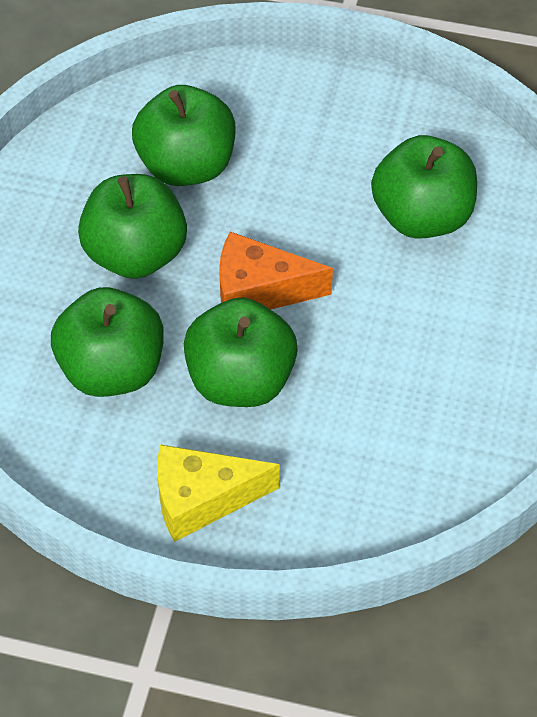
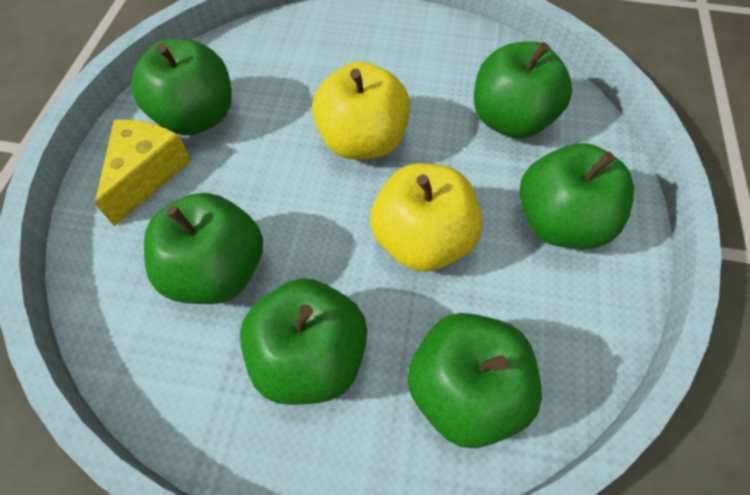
green apple: 5 -> 6
orange cheese: 1 -> 0
yellow apple: 0 -> 2

